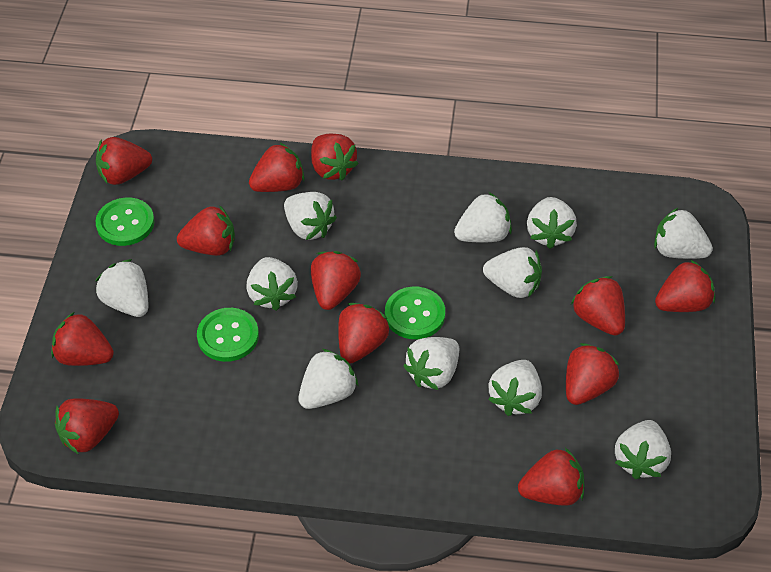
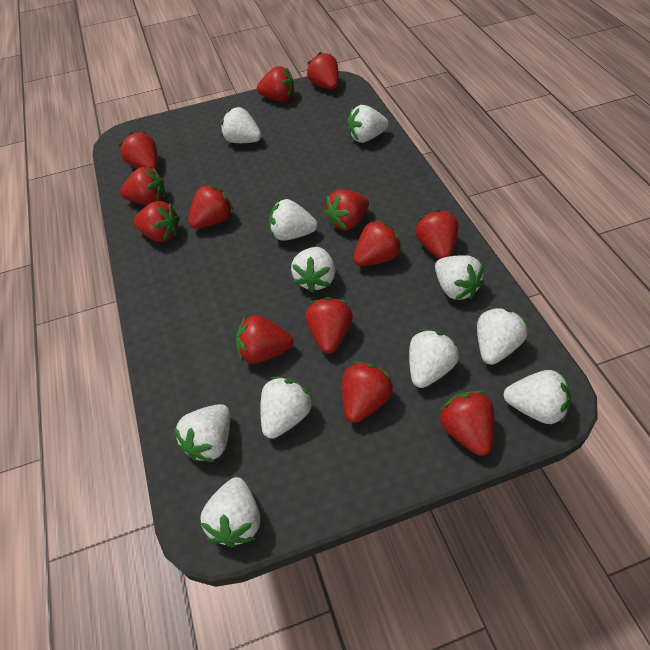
green button: 3 -> 0
red strawberry: 12 -> 13

